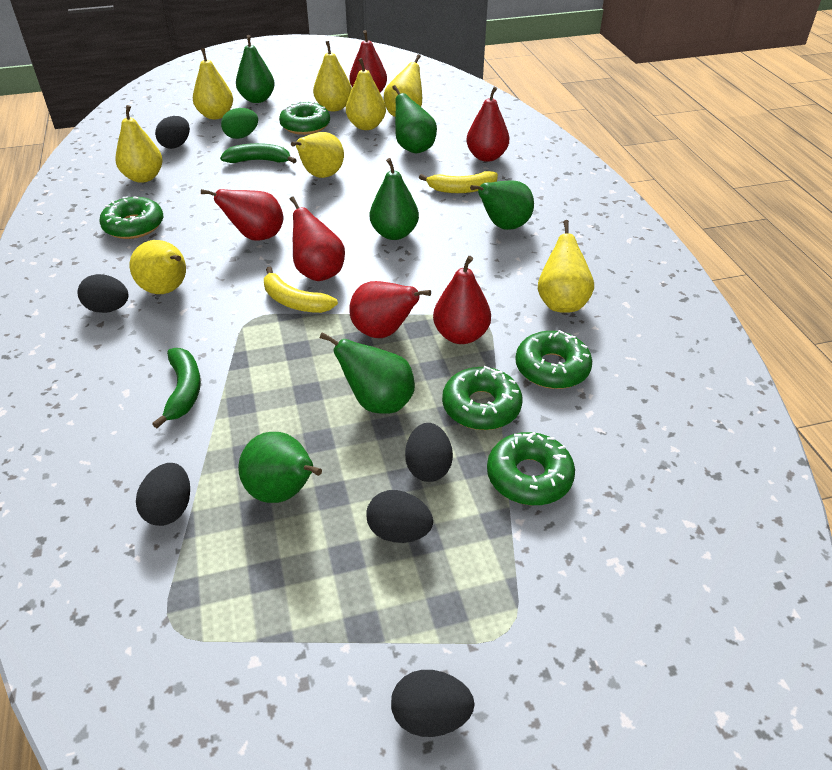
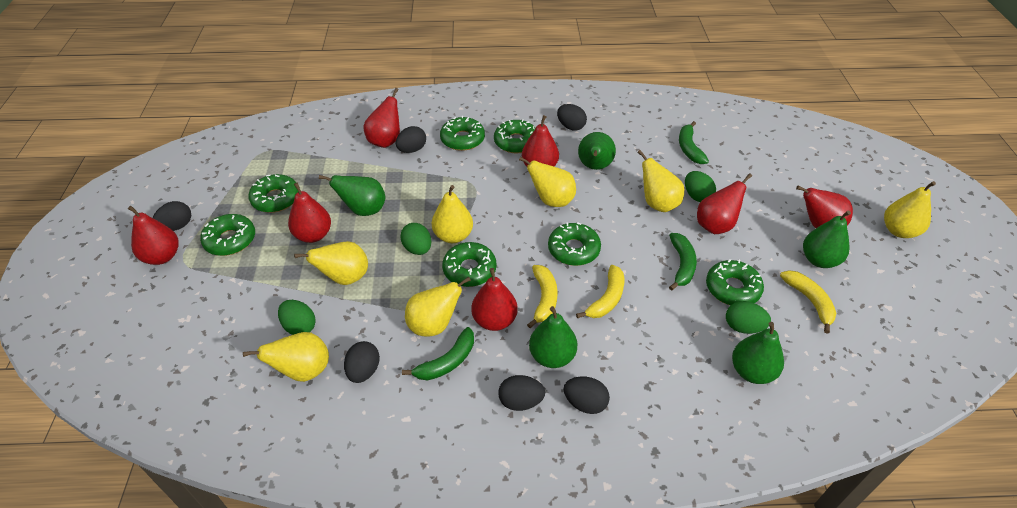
green banana: 2 -> 3
green donut: 5 -> 7
green egg: 1 -> 4
green pear: 6 -> 5
red pear: 6 -> 7
yellow banana: 2 -> 3
yellow pear: 8 -> 7

